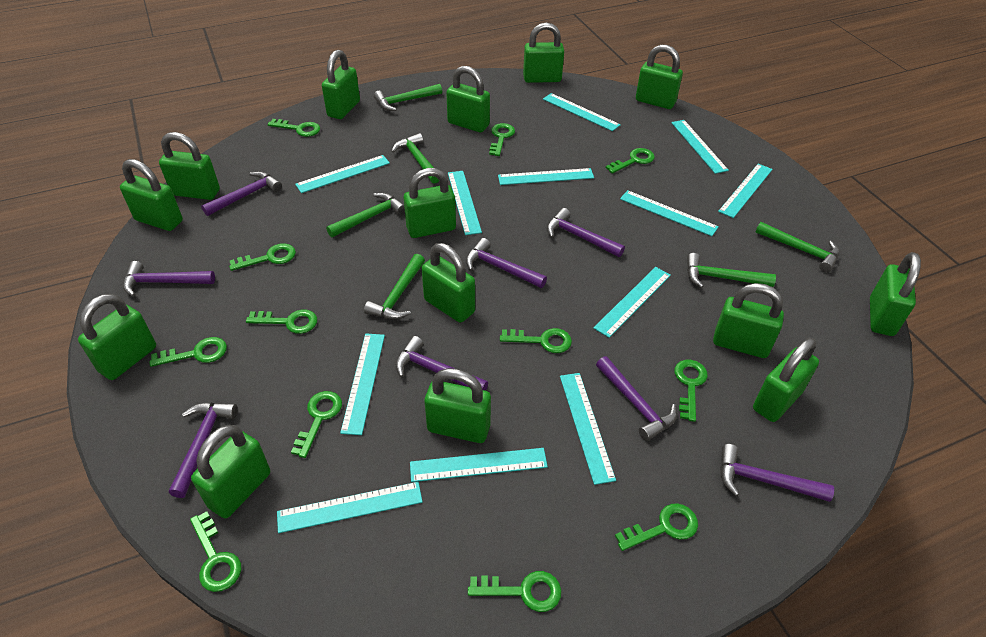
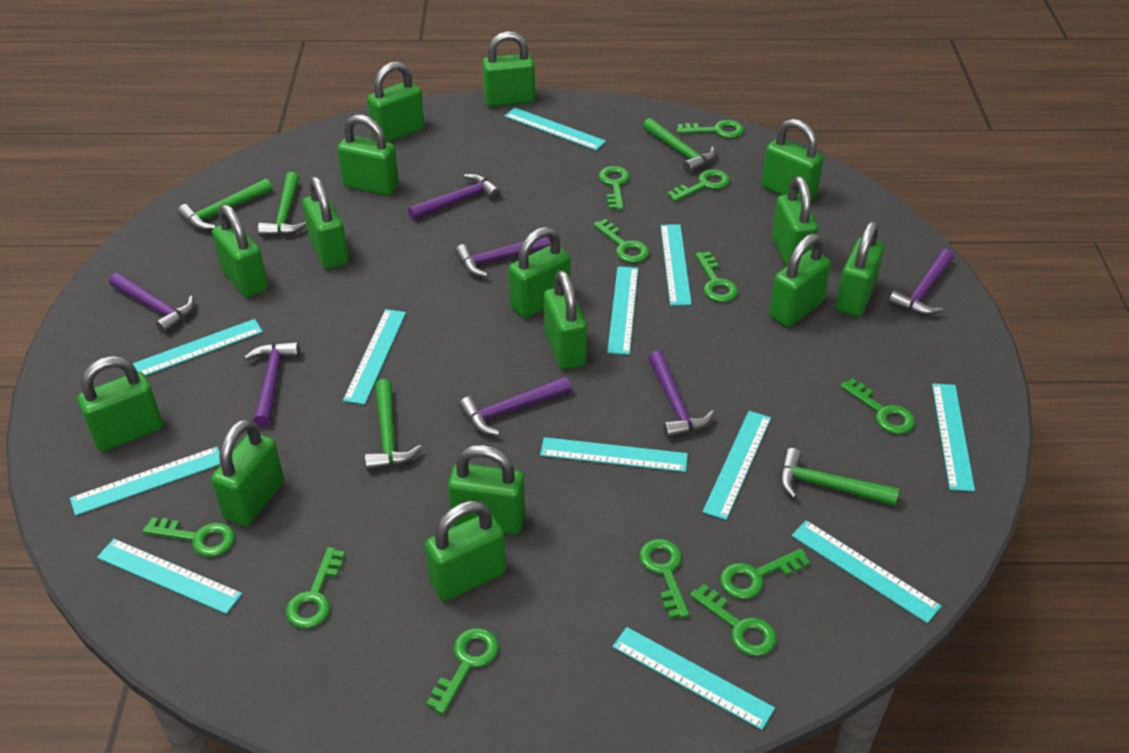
green hammer: 6 -> 5
green padlock: 14 -> 15
purple hammer: 8 -> 7

